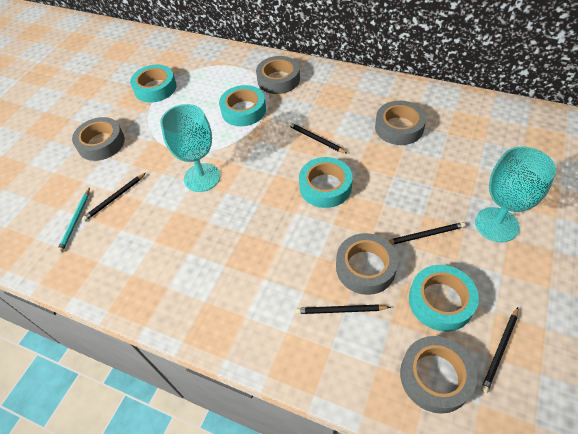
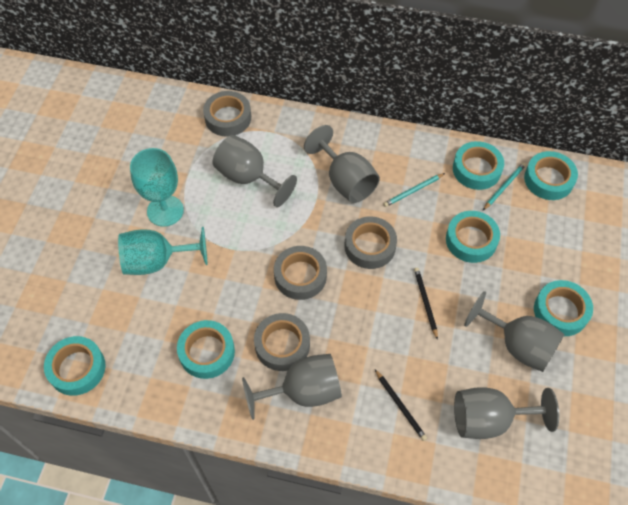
black pencil: 5 -> 2
grey goblet: 0 -> 5
grey tape: 5 -> 4
turquoise pencil: 1 -> 2
turquoise tape: 4 -> 6

